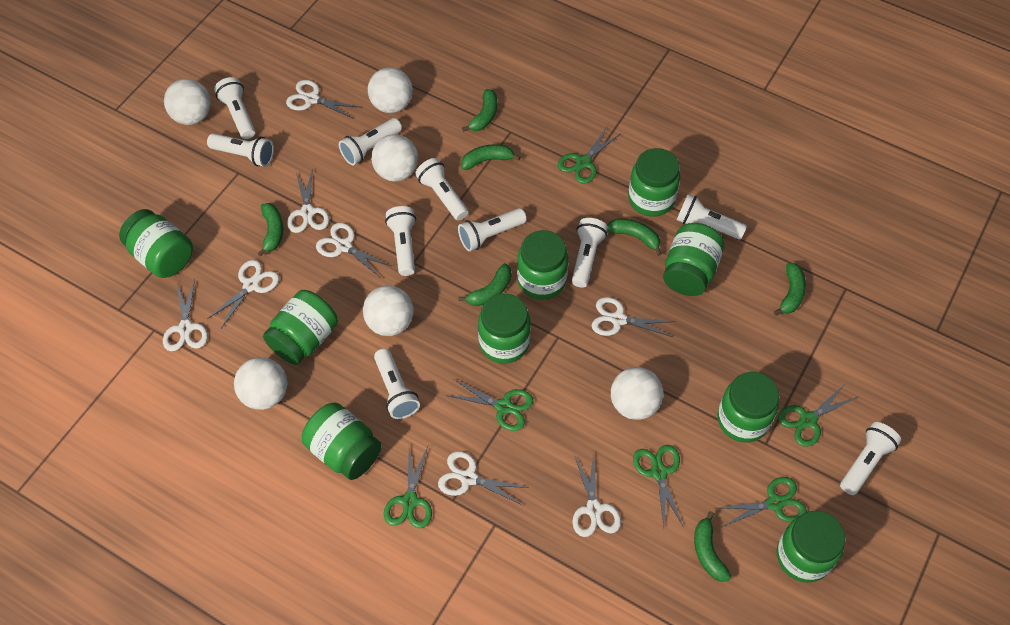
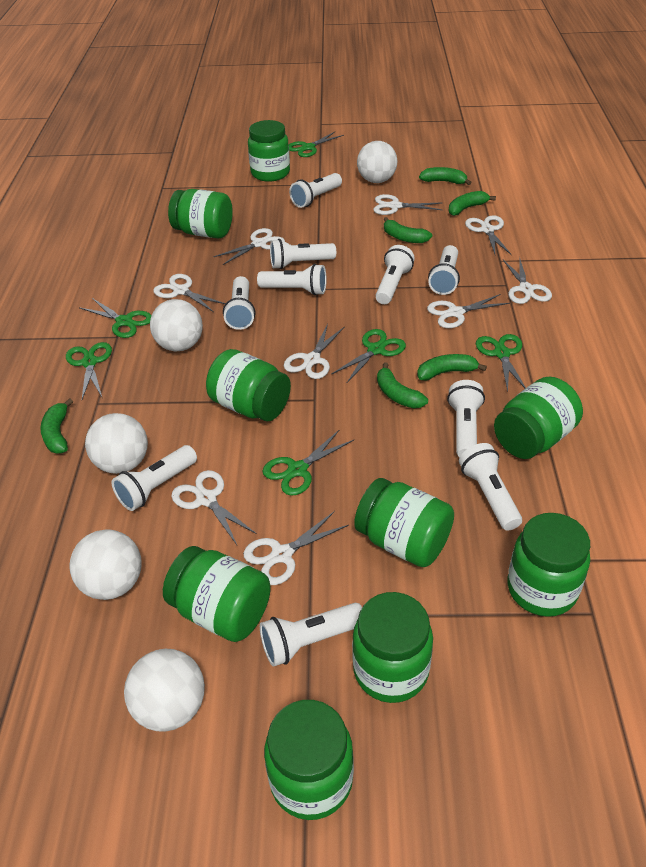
green banana: 7 -> 6
white ball: 6 -> 5
white scissors: 8 -> 9

